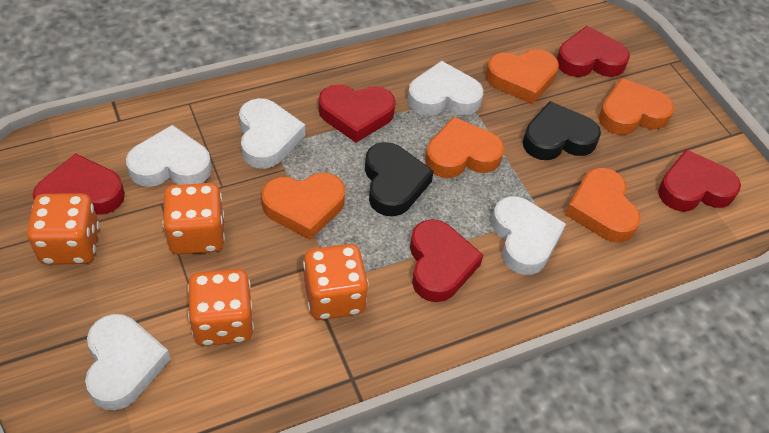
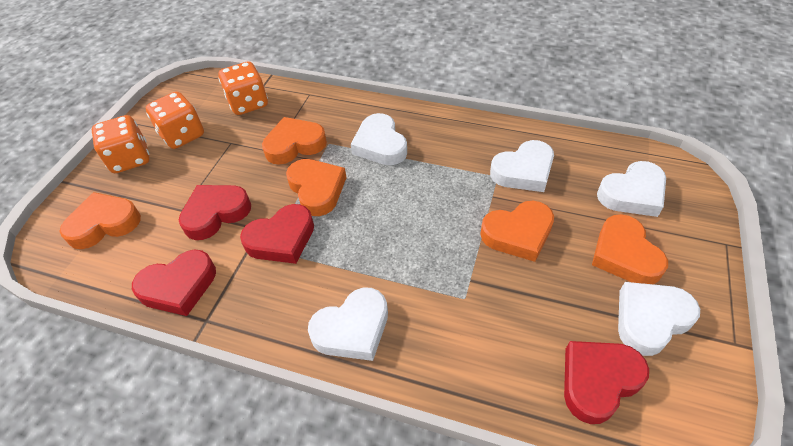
black heart: 2 -> 0
orange dice: 4 -> 3
red heart: 5 -> 4

